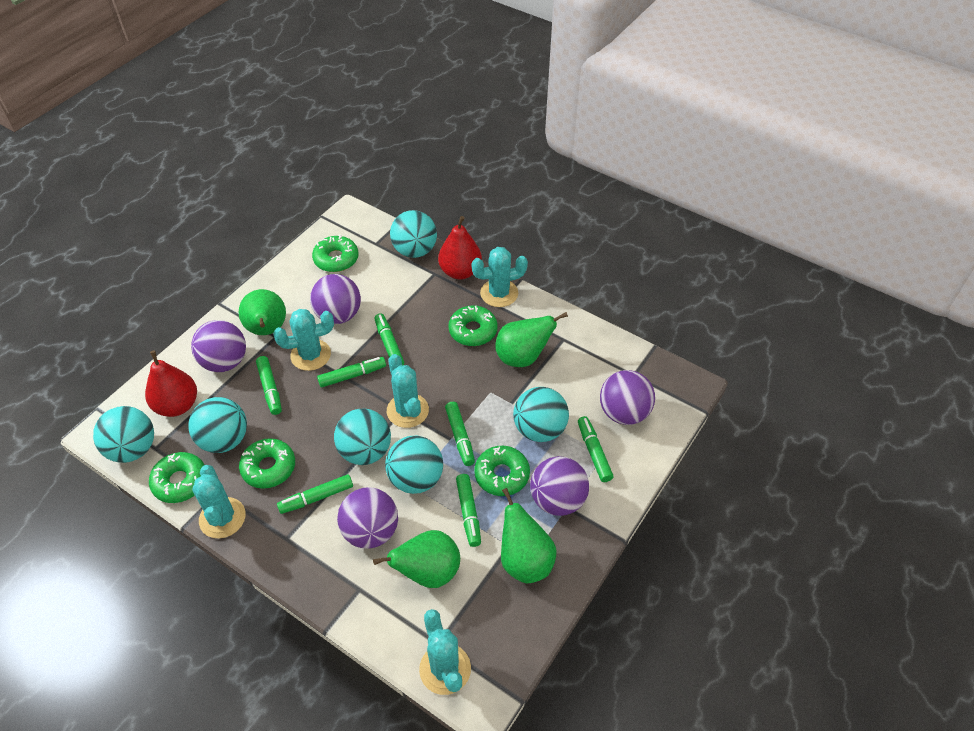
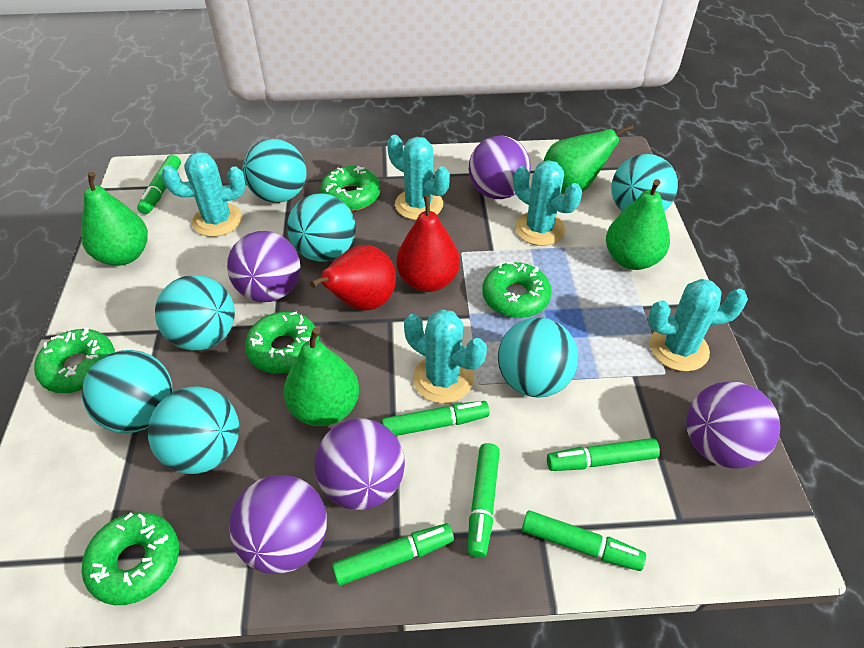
green marker: 7 -> 6
turquoise ball: 6 -> 7

